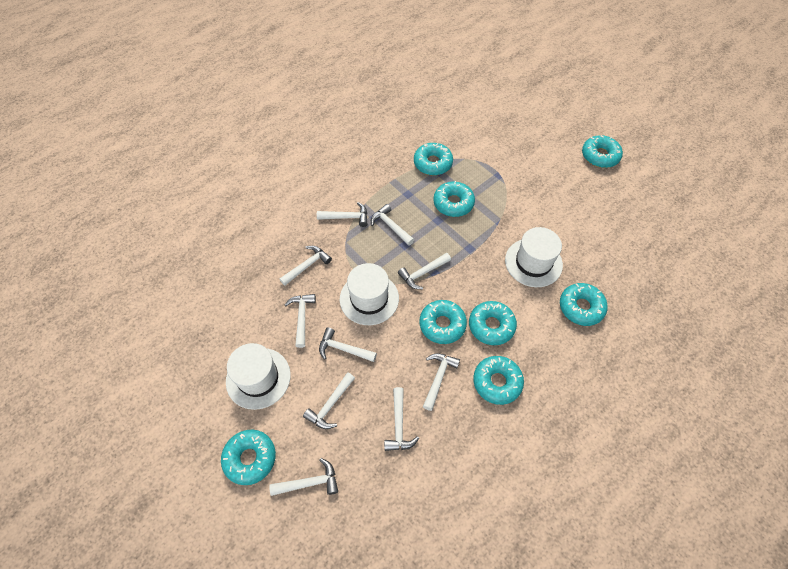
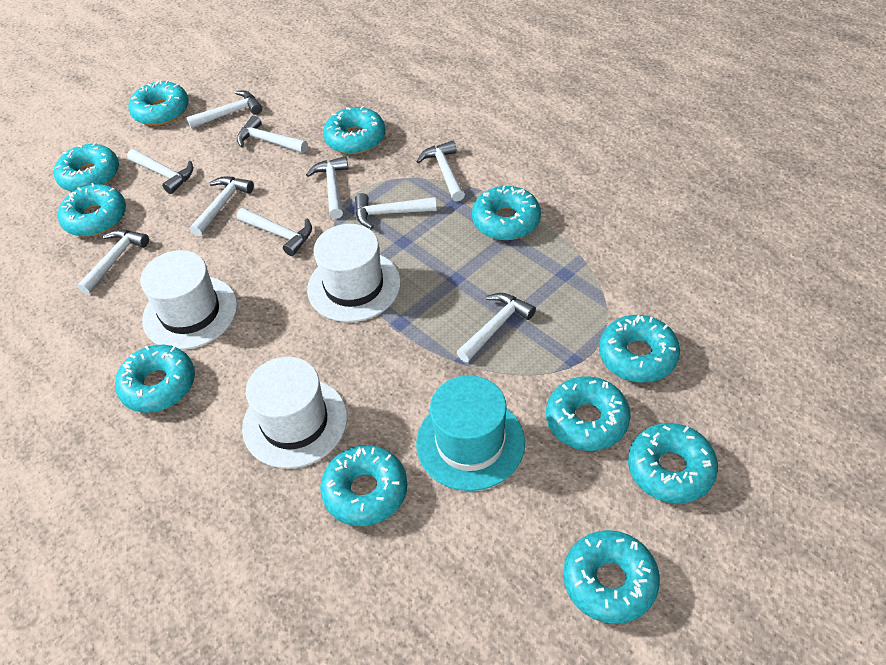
turquoise donut: 8 -> 11
turquoise hat: 0 -> 1

